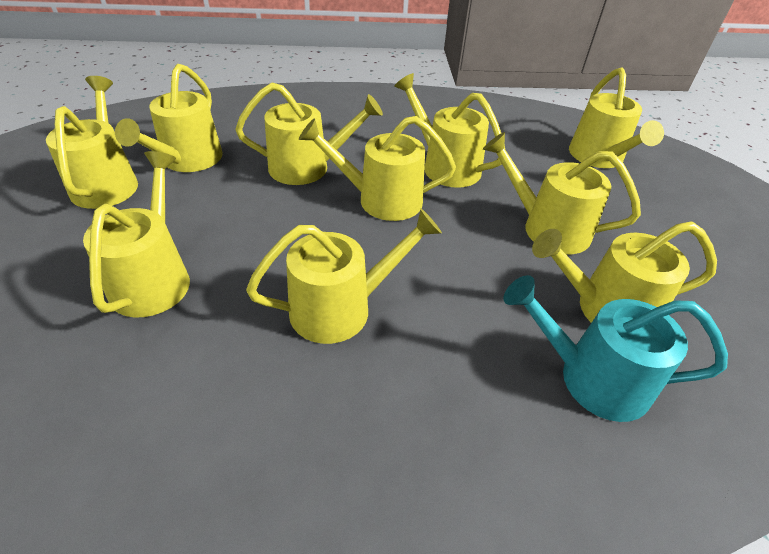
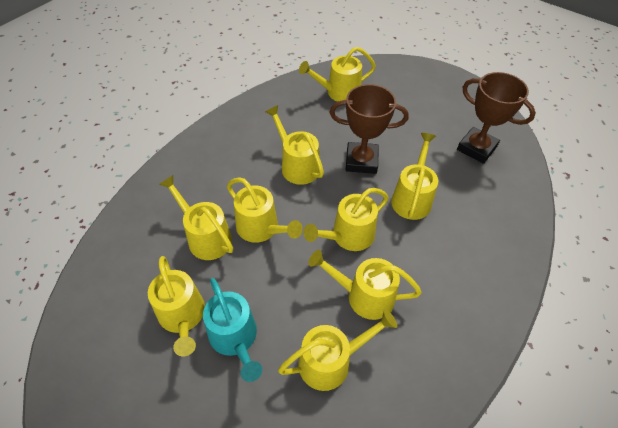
brown trophy: 0 -> 2
yellow watering can: 10 -> 9

